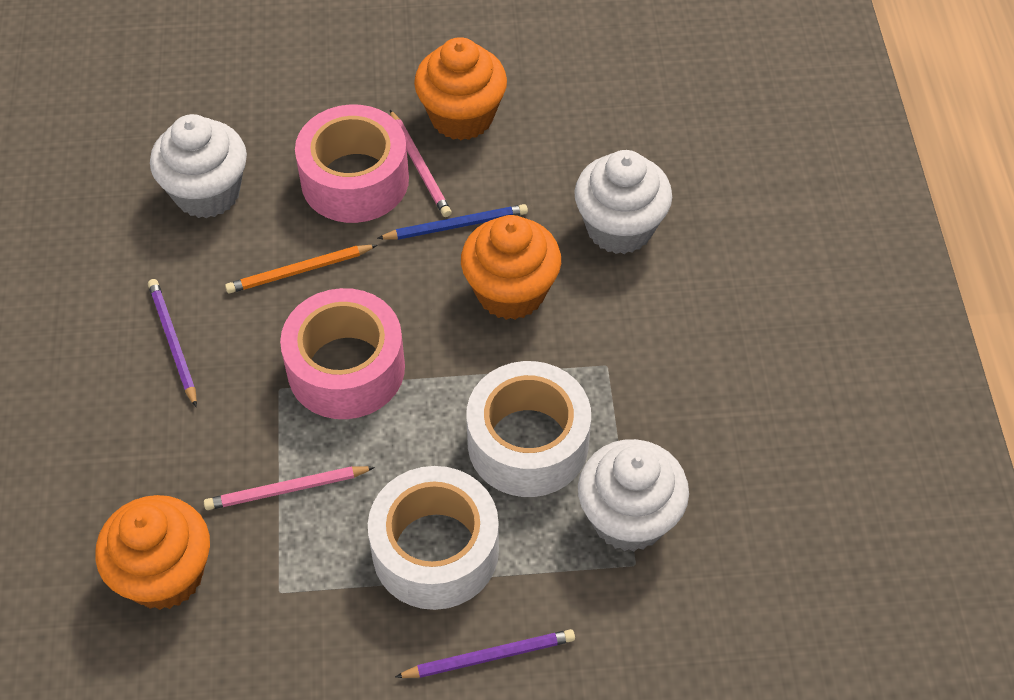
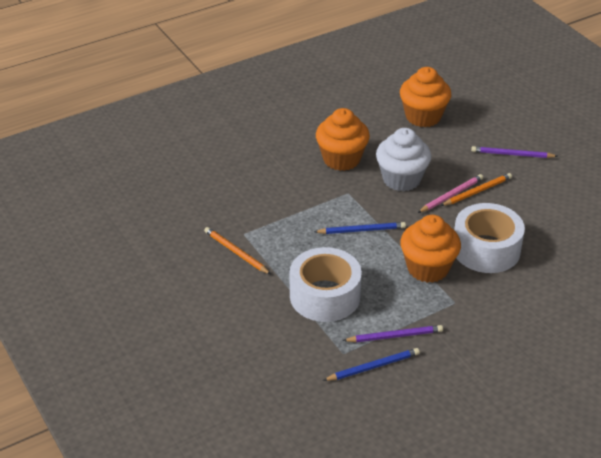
blue pencil: 1 -> 2
orange pencil: 1 -> 2
pink pencil: 2 -> 1
pink tape: 2 -> 0
white cupcake: 3 -> 1

